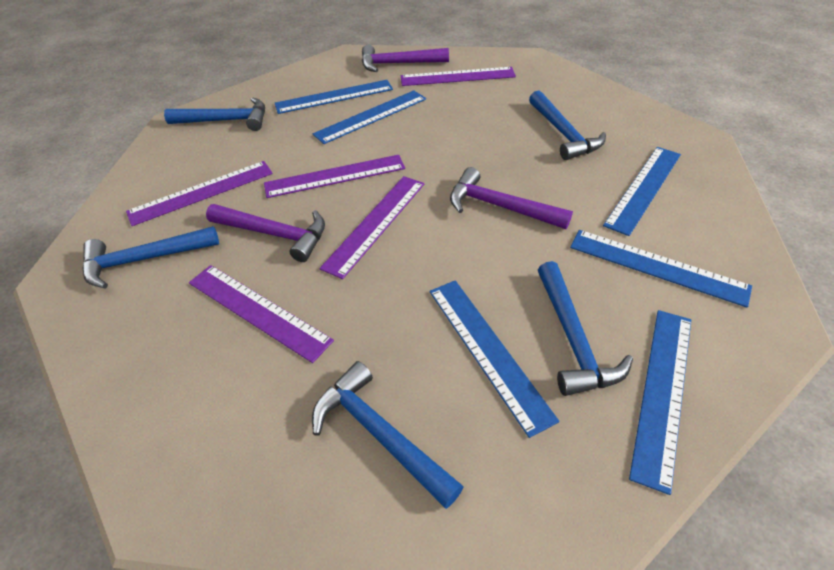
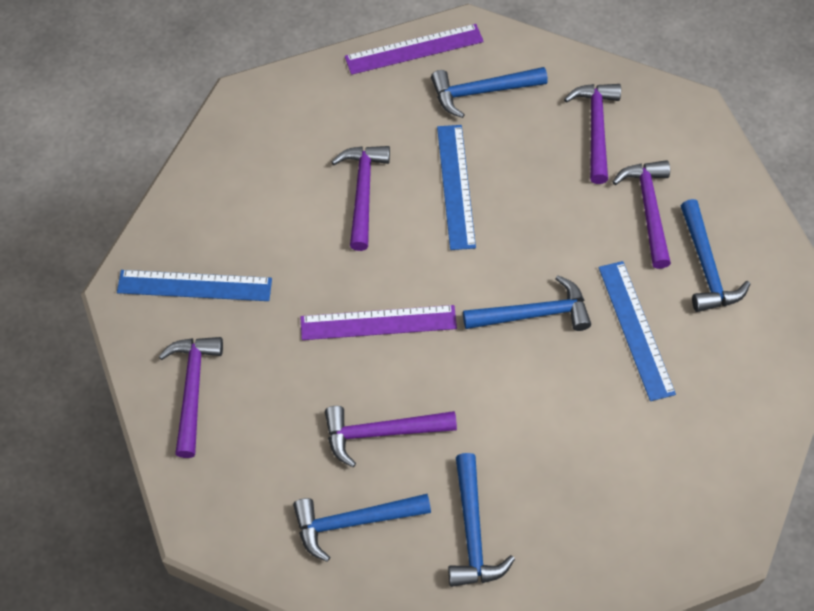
blue ruler: 6 -> 3
purple hammer: 3 -> 5
purple ruler: 5 -> 2

